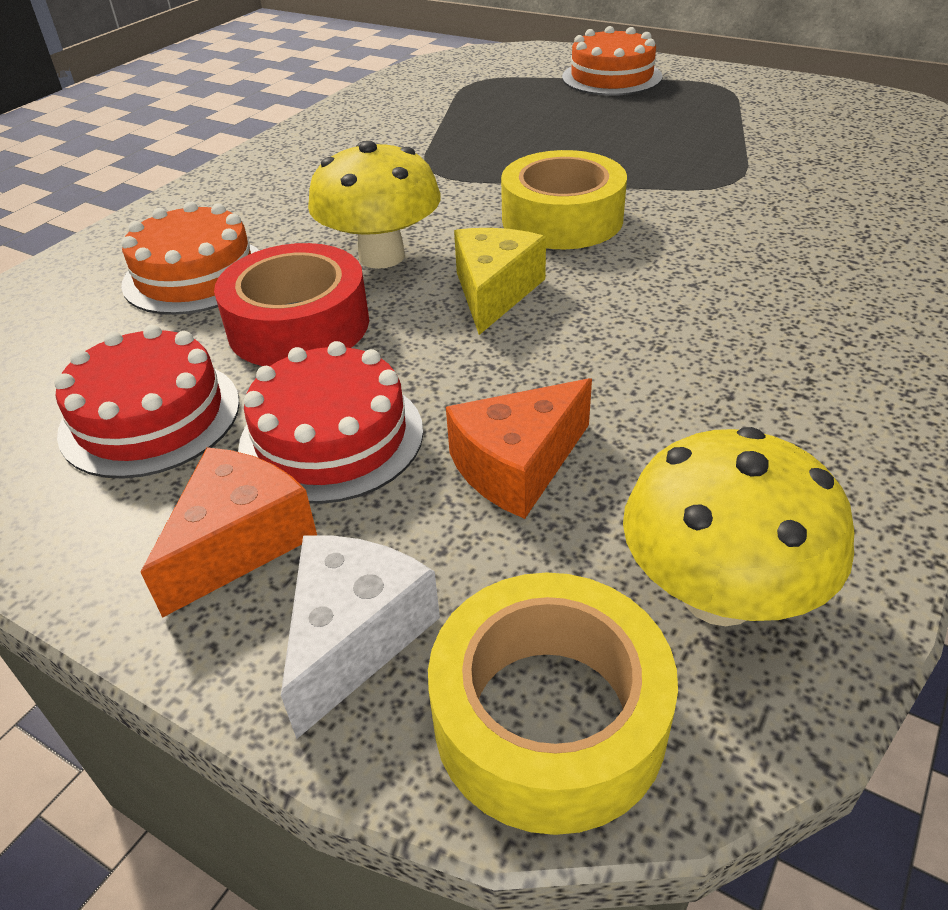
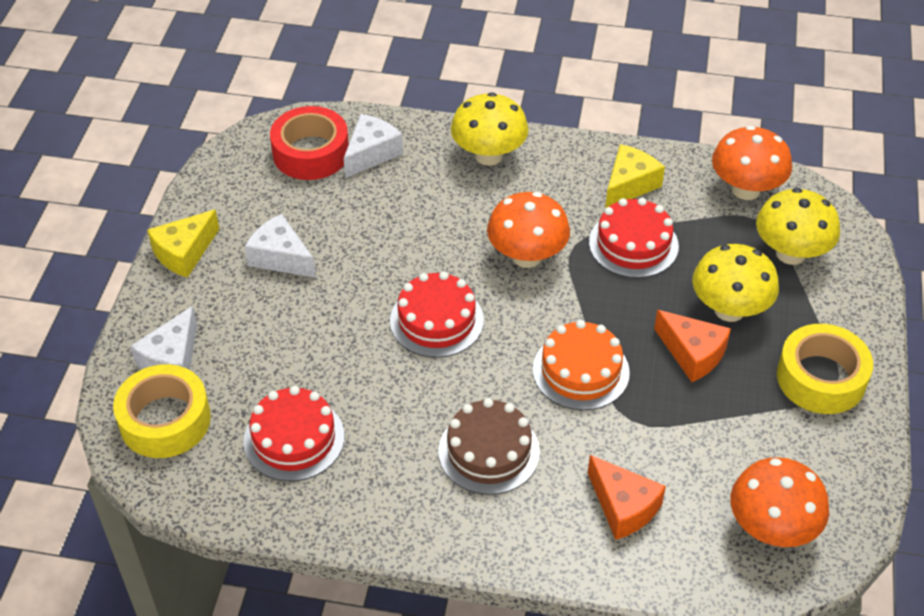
brown cake: 0 -> 1
orange cake: 2 -> 1
orange mushroom: 0 -> 3
red cake: 2 -> 3
white cheese: 1 -> 3
yellow cheese: 1 -> 2
yellow mushroom: 2 -> 3

